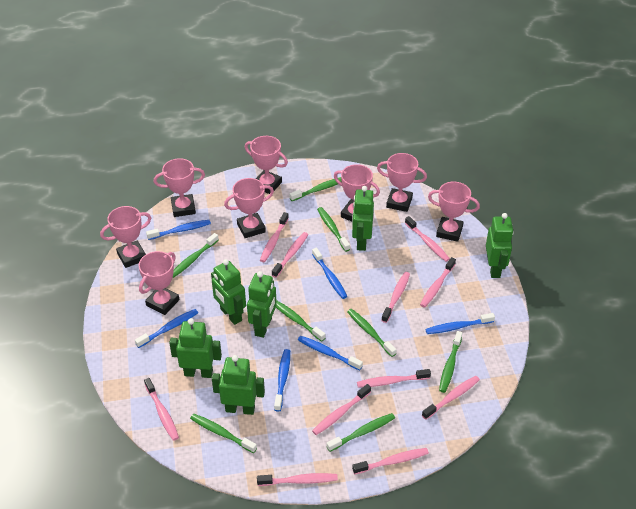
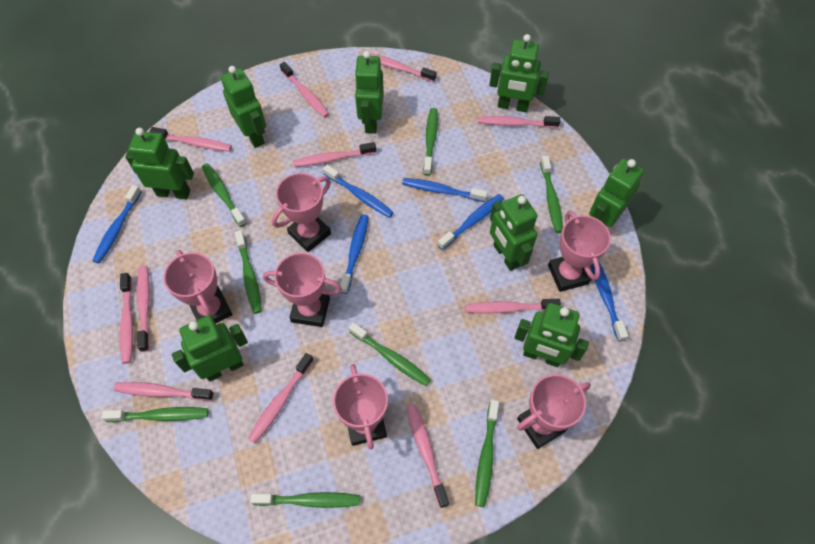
green robot: 6 -> 8
pink trophy: 8 -> 6

